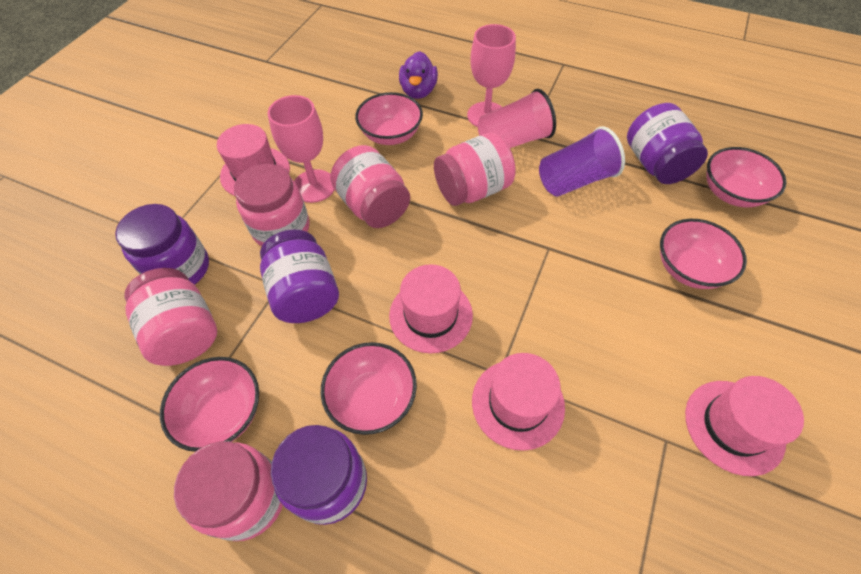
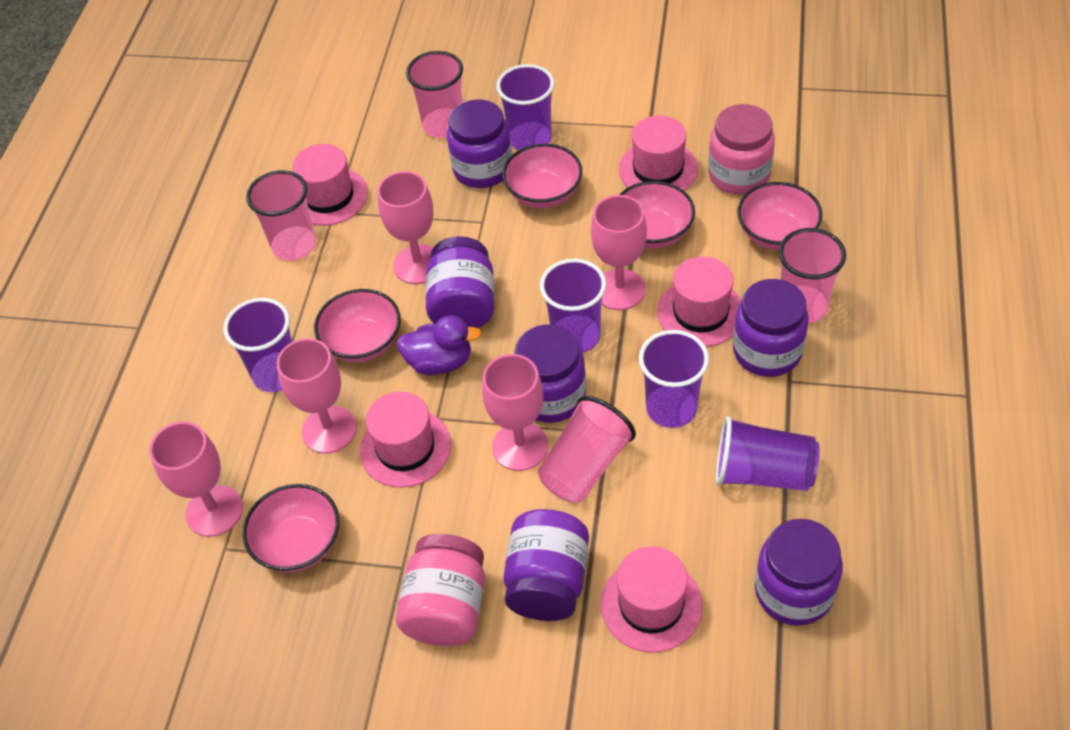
pink cup: 1 -> 4
pink goblet: 2 -> 5
pink hat: 4 -> 5
pink jar: 5 -> 2
purple cup: 1 -> 5
purple jar: 4 -> 6

